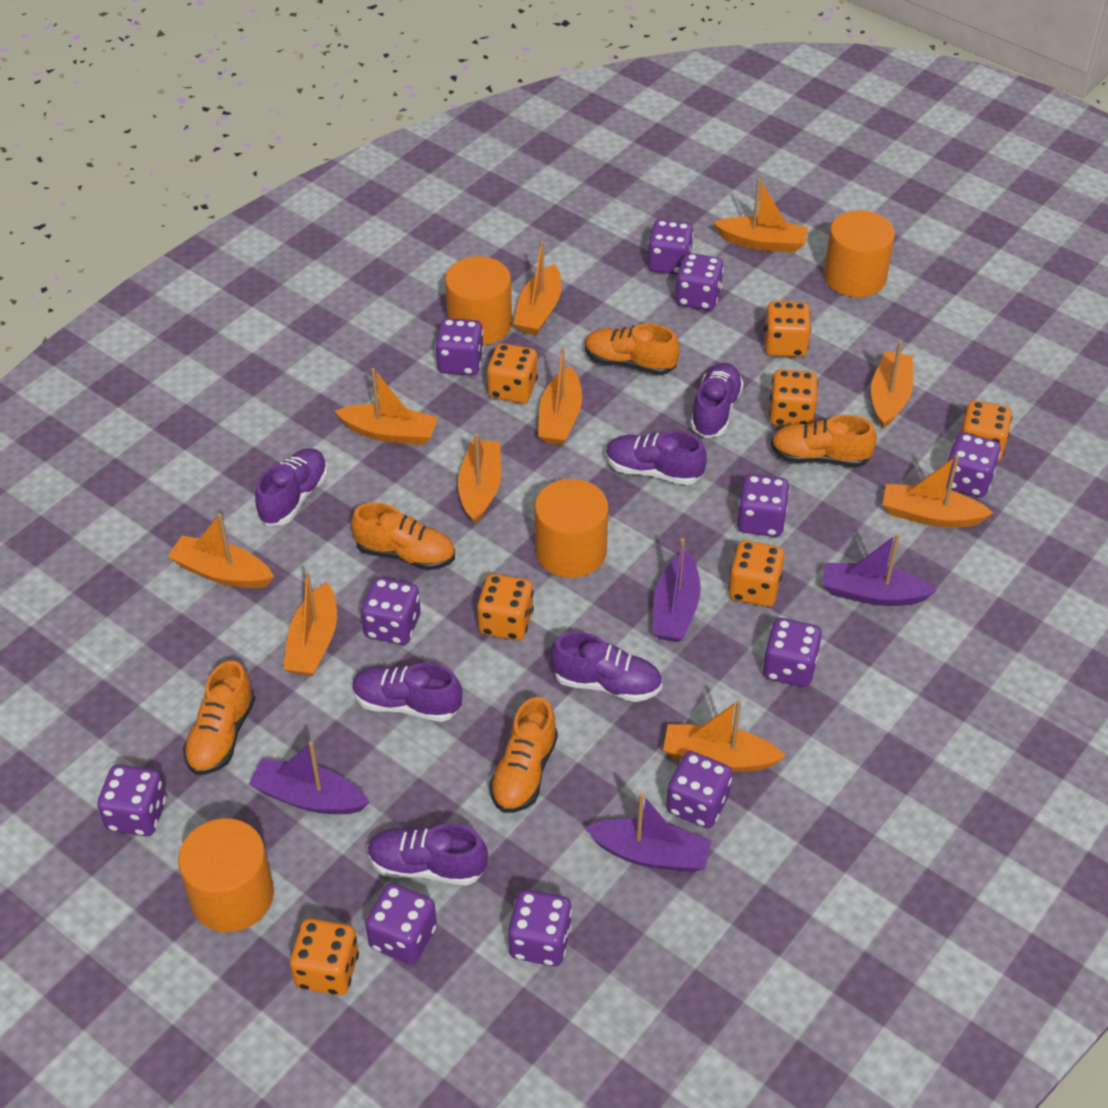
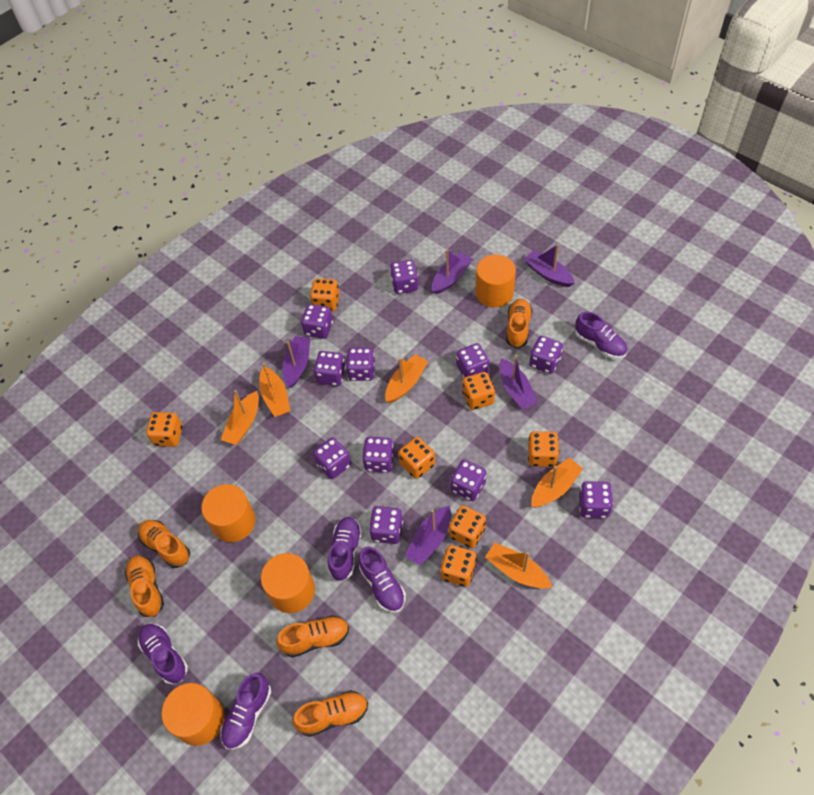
orange boat: 10 -> 5
purple boat: 4 -> 5
purple shoe: 6 -> 5

